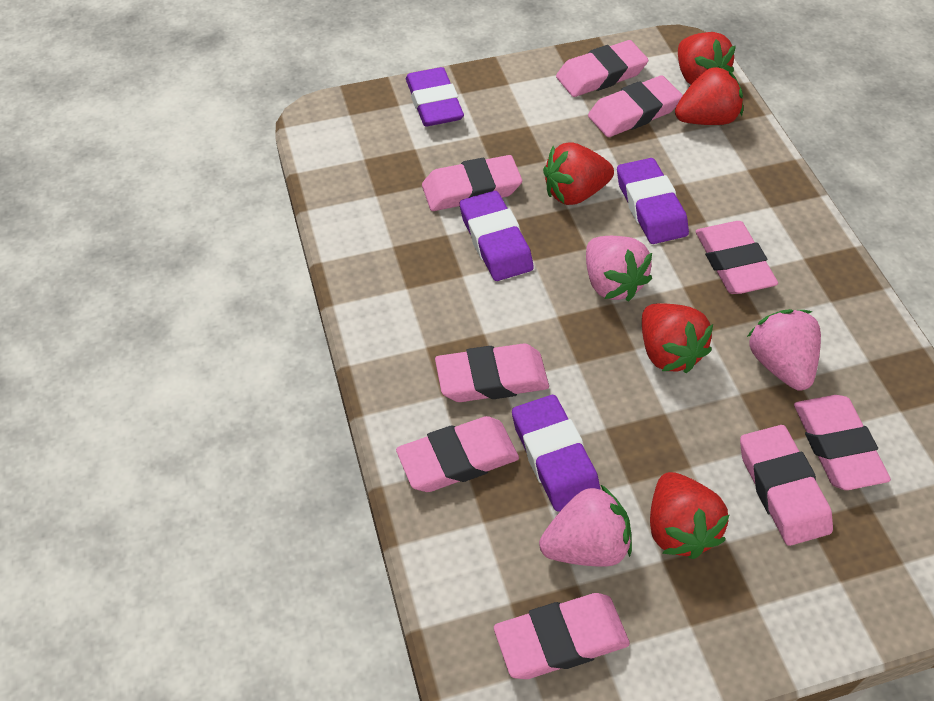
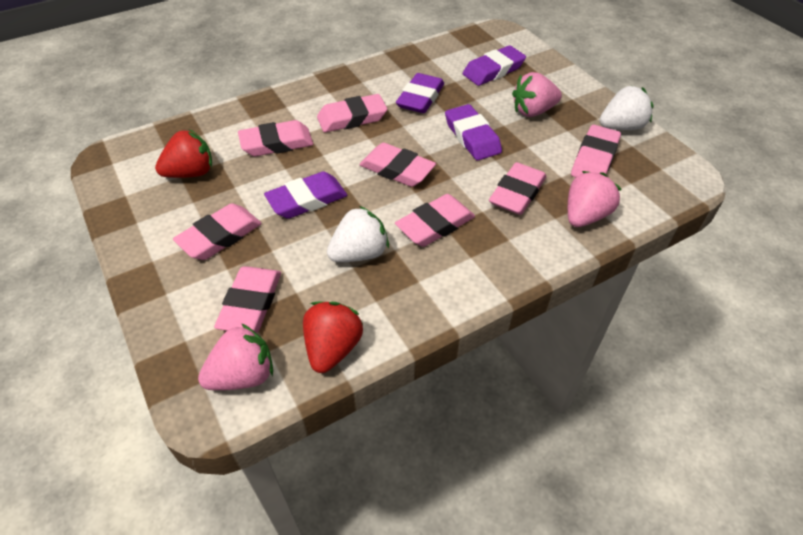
pink eraser: 9 -> 8
red strawberry: 5 -> 2
white strawberry: 0 -> 2

